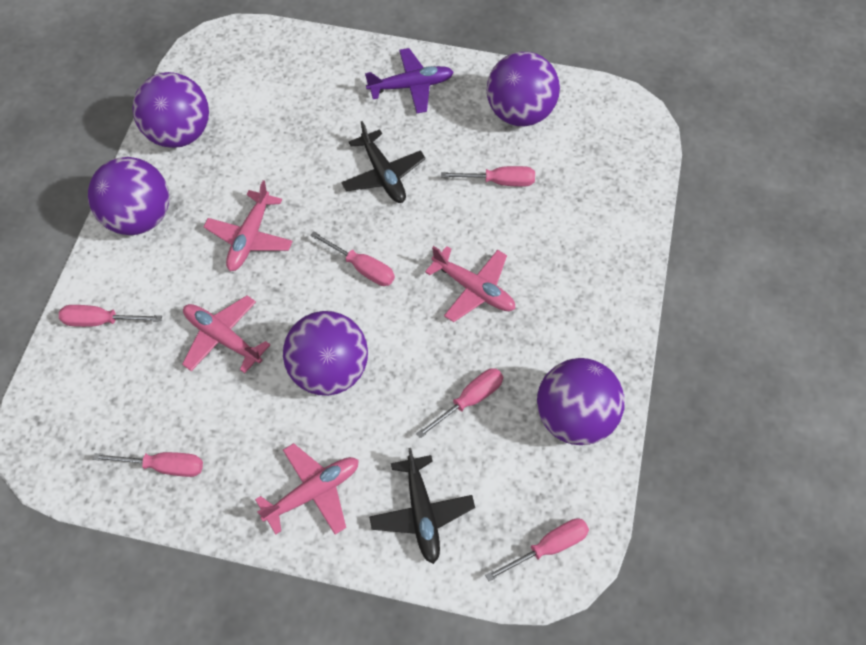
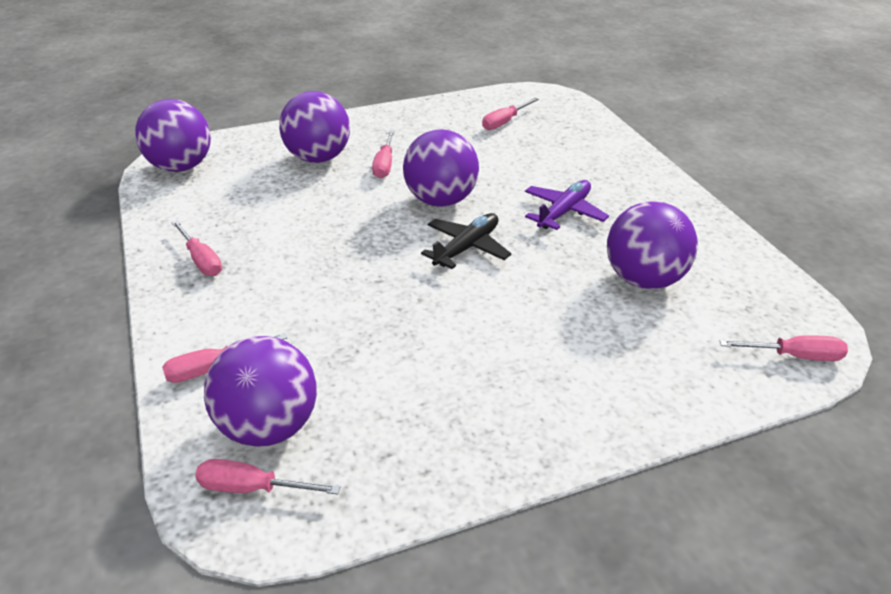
black plane: 2 -> 1
pink plane: 4 -> 0

